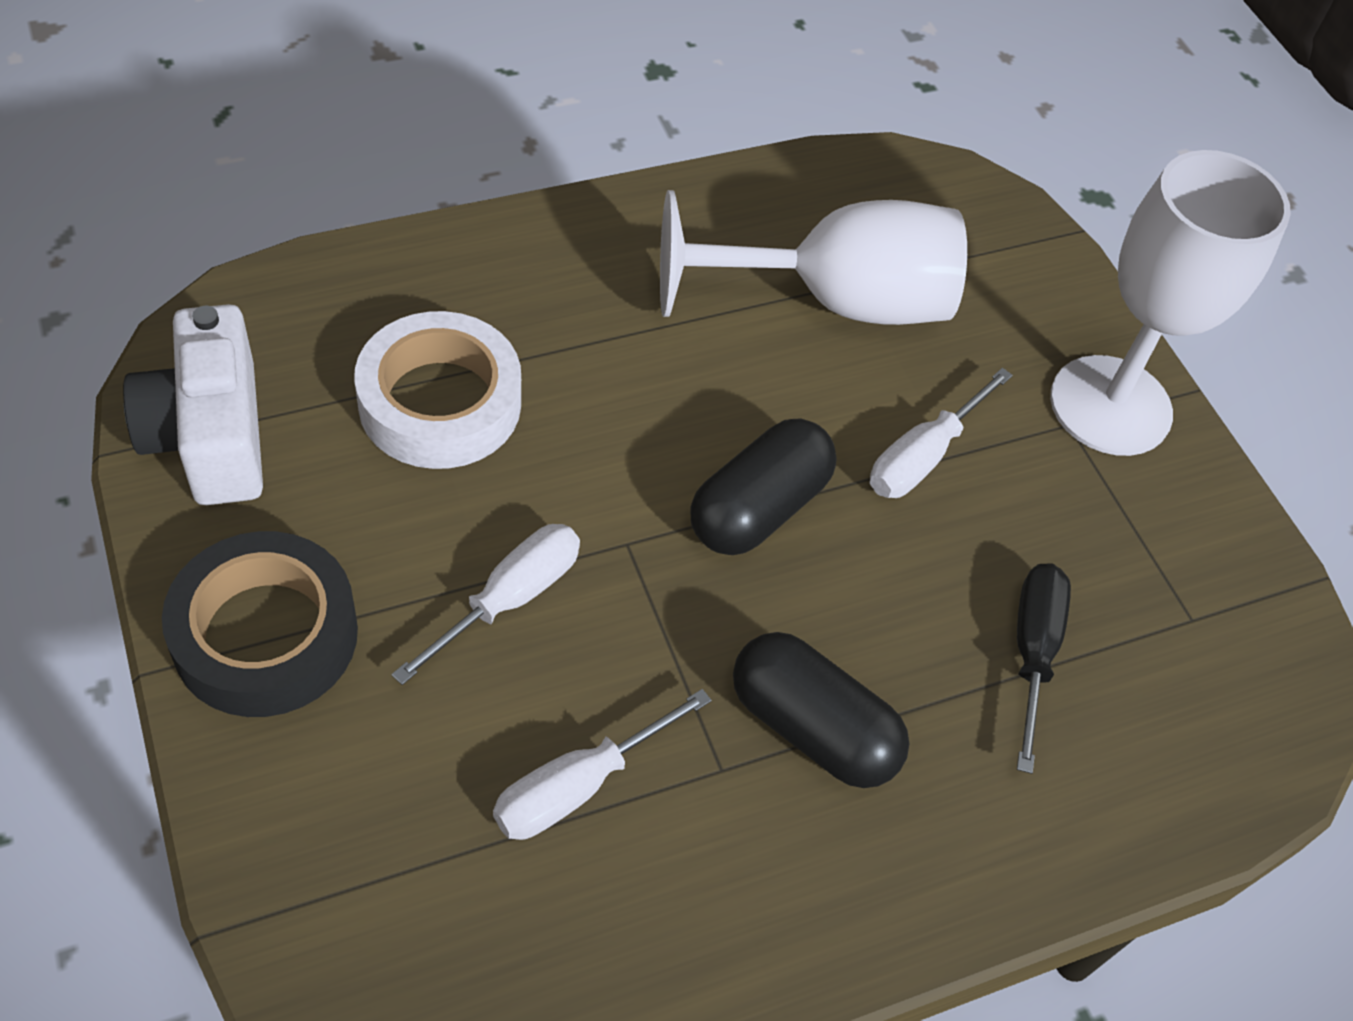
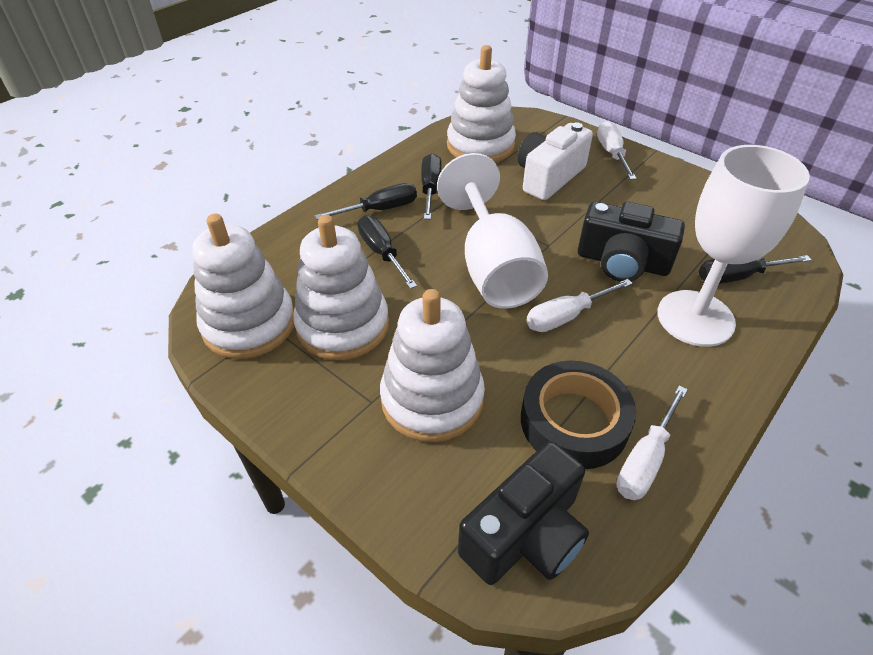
black camera: 0 -> 2
black capsule: 2 -> 0
black screwdriver: 1 -> 4
white stacking toy: 0 -> 4
white tape: 1 -> 0

